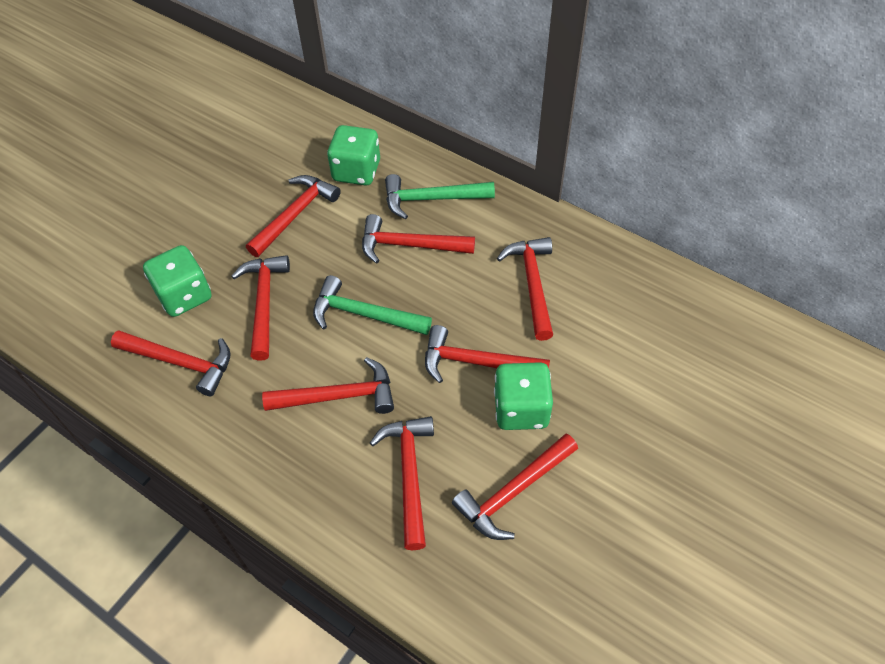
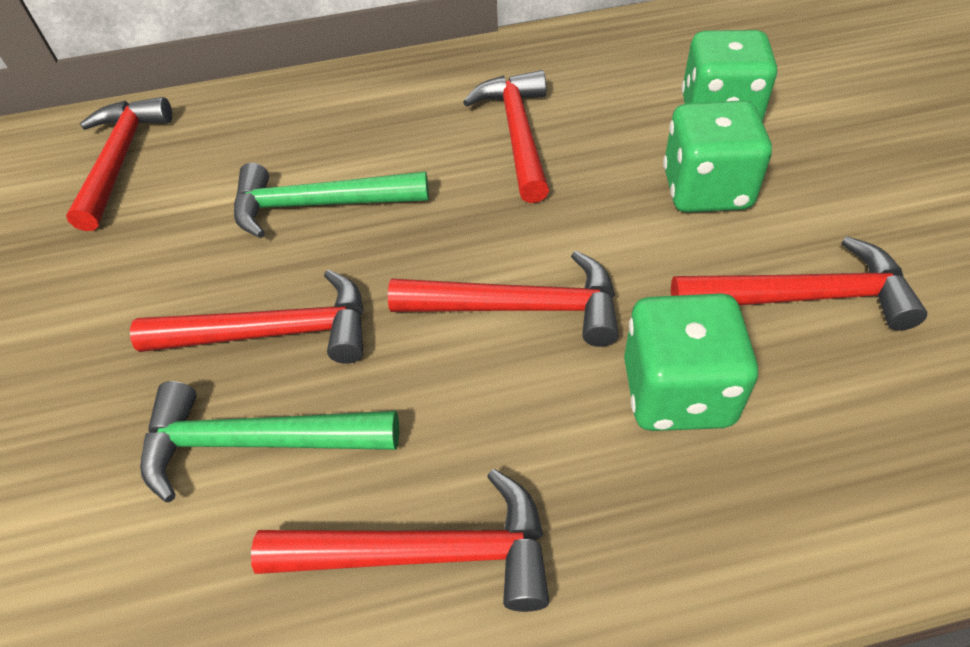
red hammer: 9 -> 6

